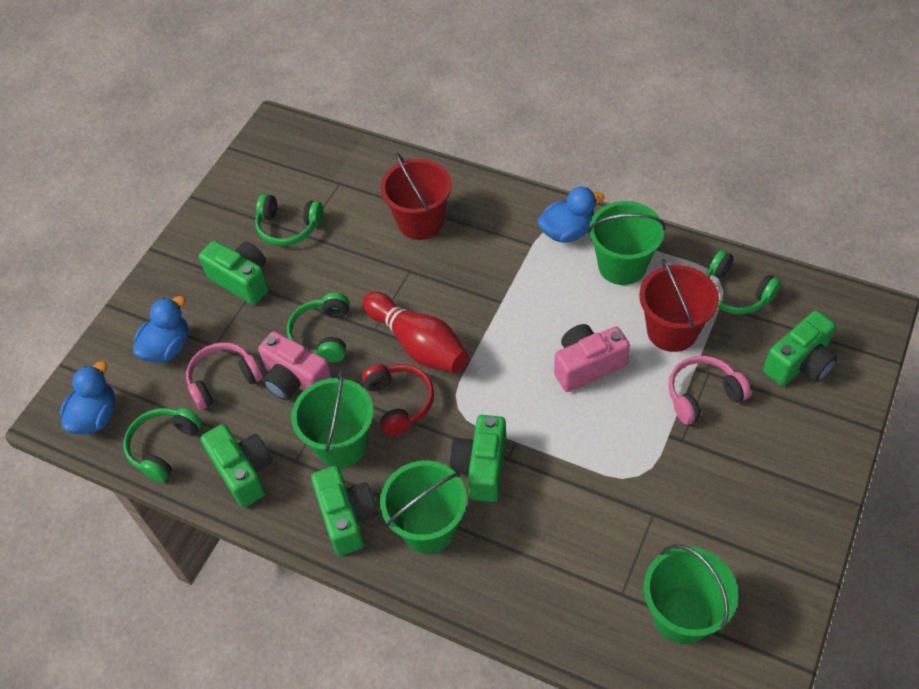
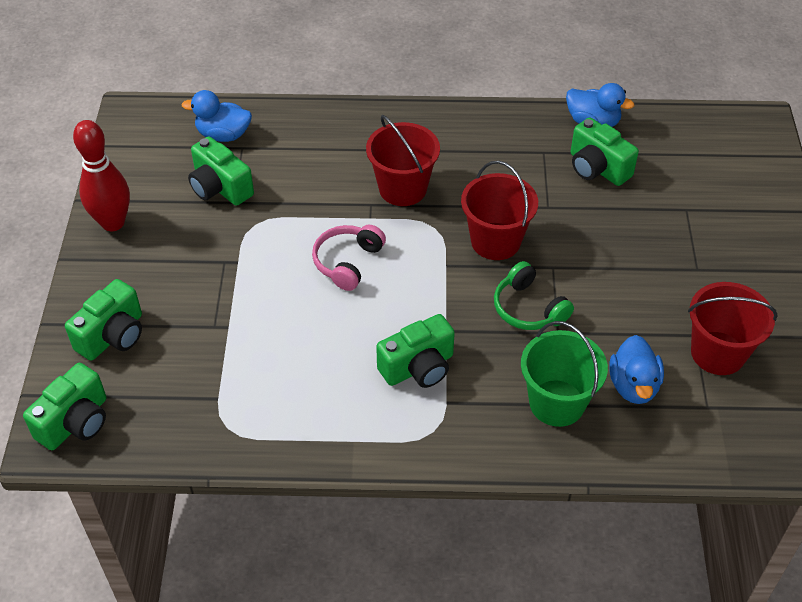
green bucket: 4 -> 1
green headphones: 4 -> 1
pink camera: 2 -> 0
pink headphones: 2 -> 1
red bucket: 2 -> 3
red headphones: 1 -> 0

